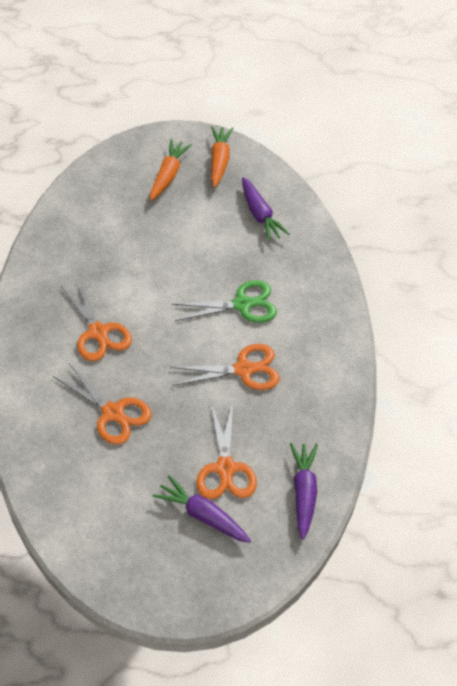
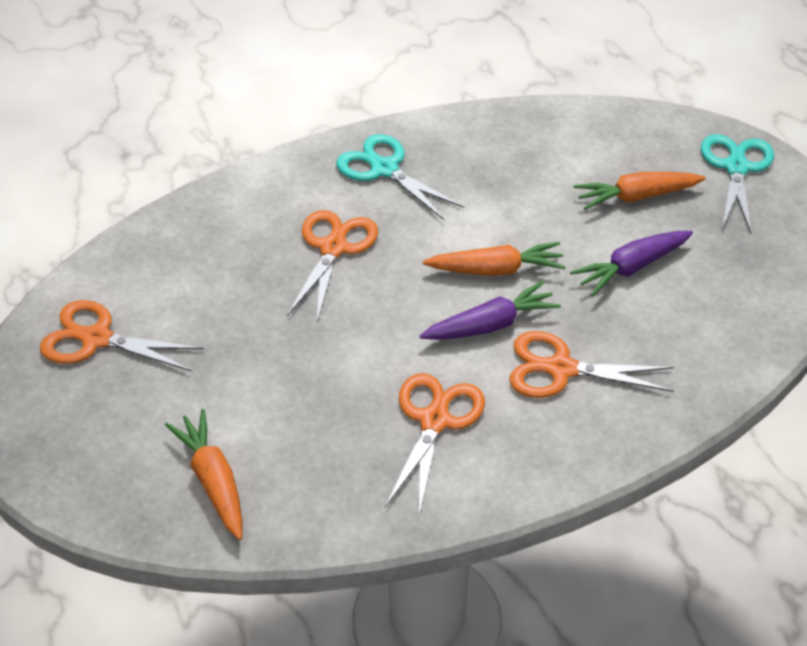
green scissors: 1 -> 0
orange carrot: 2 -> 3
purple carrot: 3 -> 2
turquoise scissors: 0 -> 2

